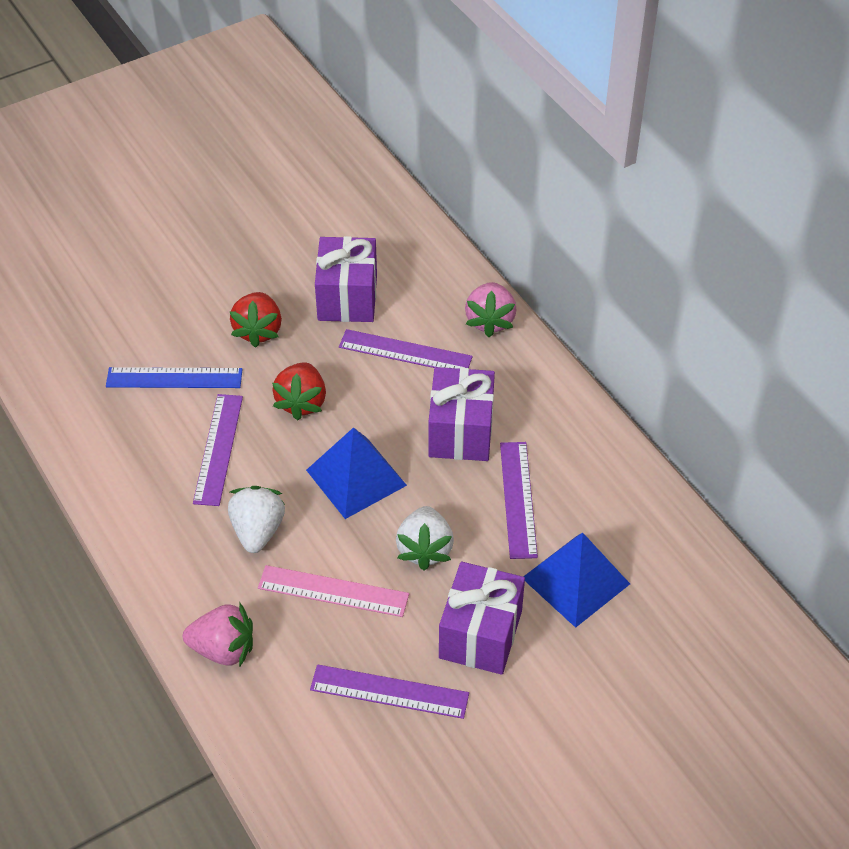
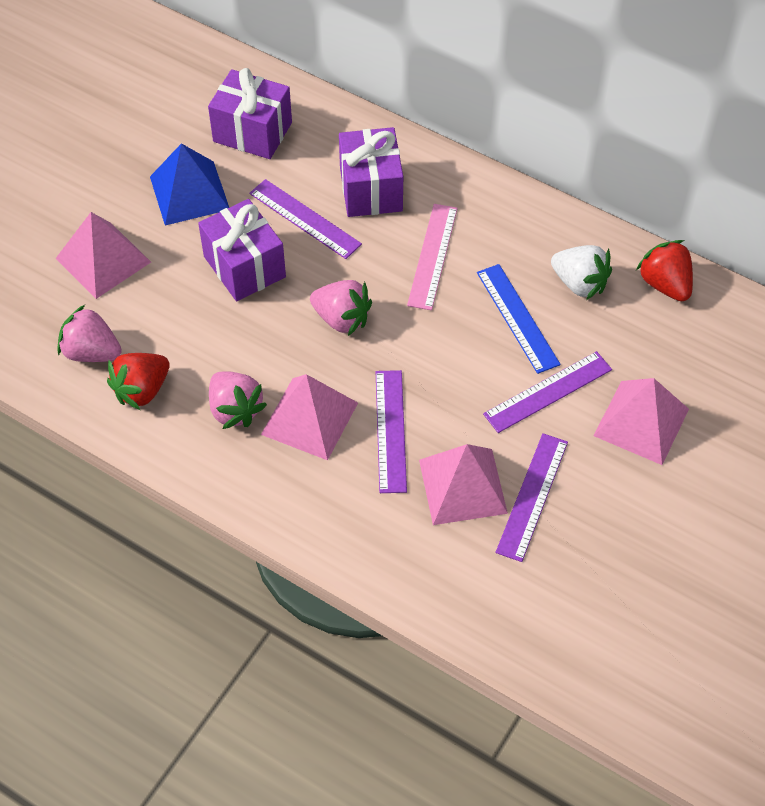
blue pyramid: 2 -> 1
pink pyramid: 0 -> 4
pink strawberry: 2 -> 3
white strawberry: 2 -> 1

